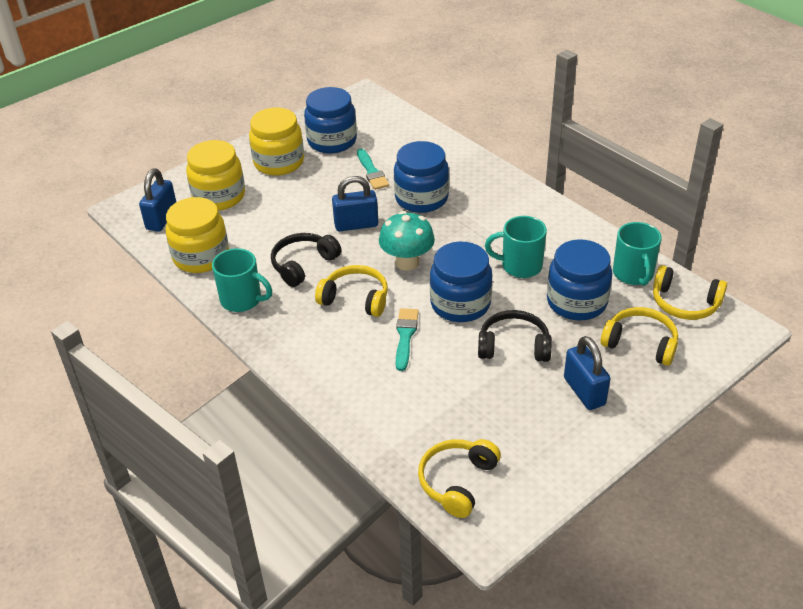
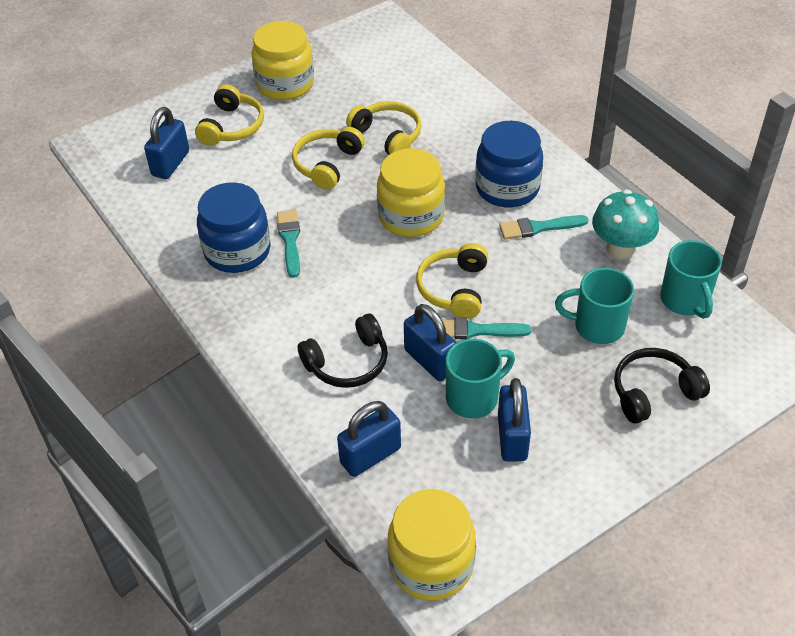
blue jar: 4 -> 2
blue padlock: 3 -> 4
turquoise brush: 2 -> 3

